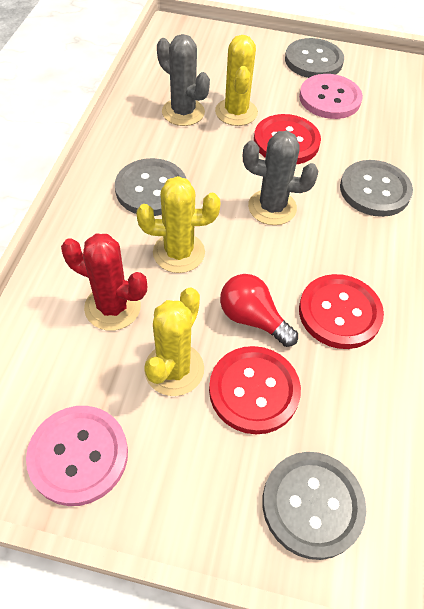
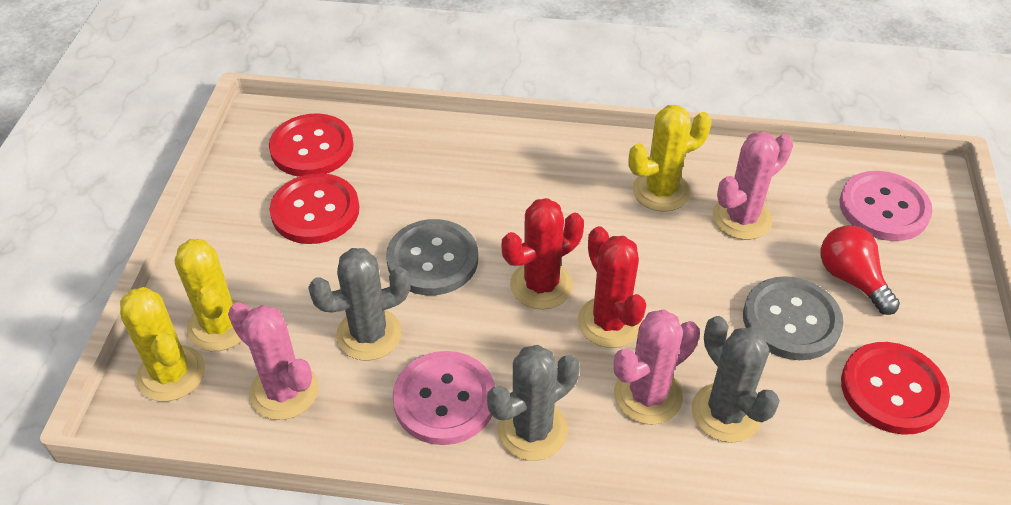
grey button: 4 -> 2
grey cactus: 2 -> 3
pink cactus: 0 -> 3
red cactus: 1 -> 2

